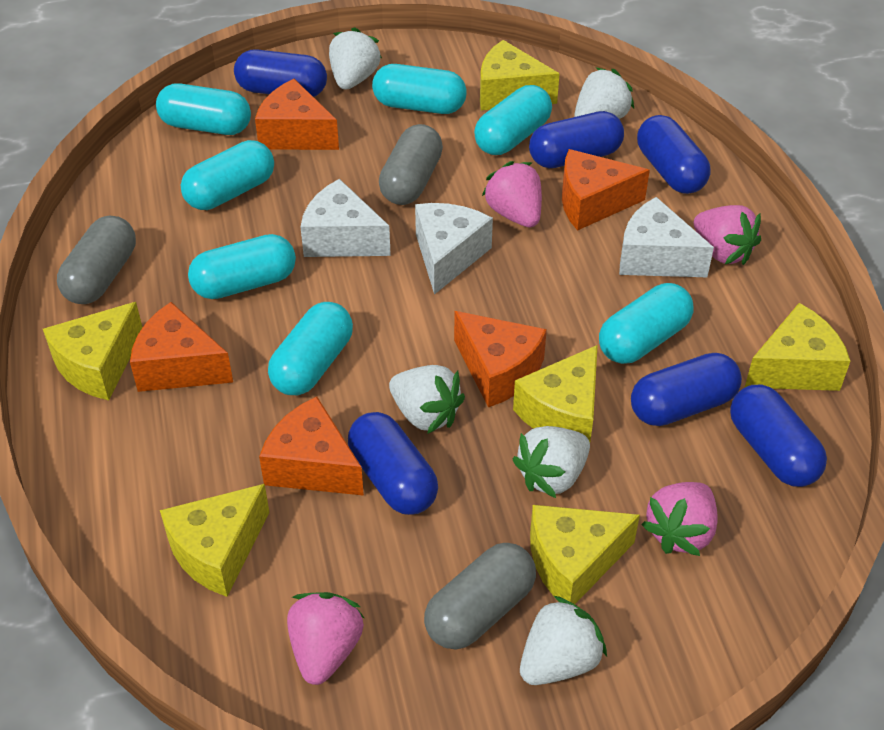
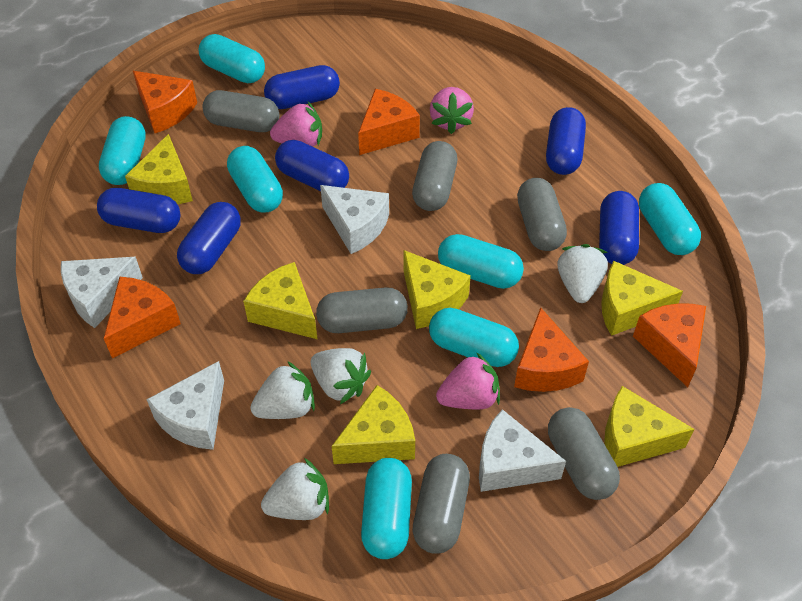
grey capsule: 3 -> 6
pink strawberry: 4 -> 3
white cheese: 3 -> 4
white strawberry: 5 -> 4

